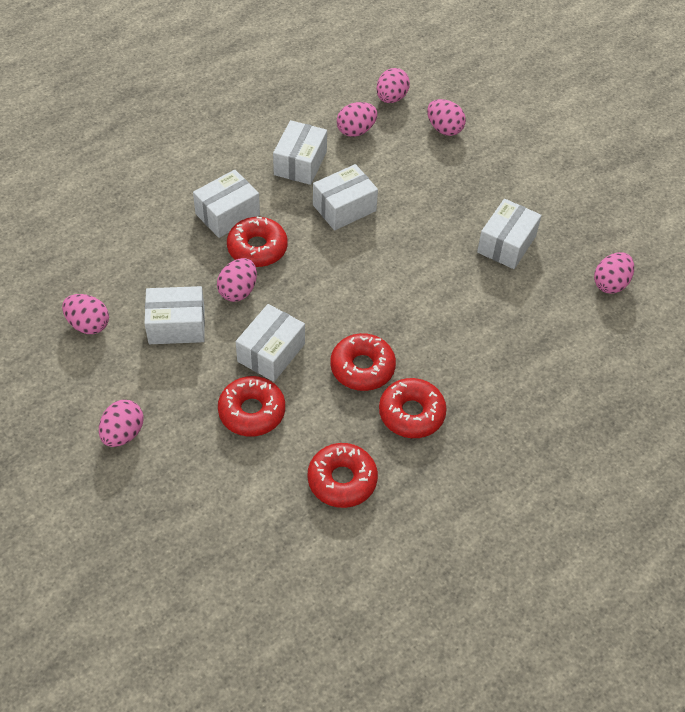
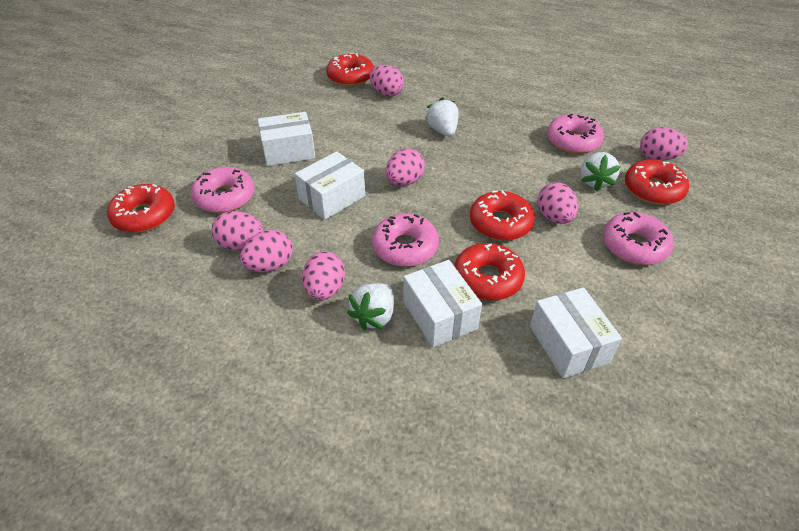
pink donut: 0 -> 4
white box: 6 -> 4
white strawberry: 0 -> 3

